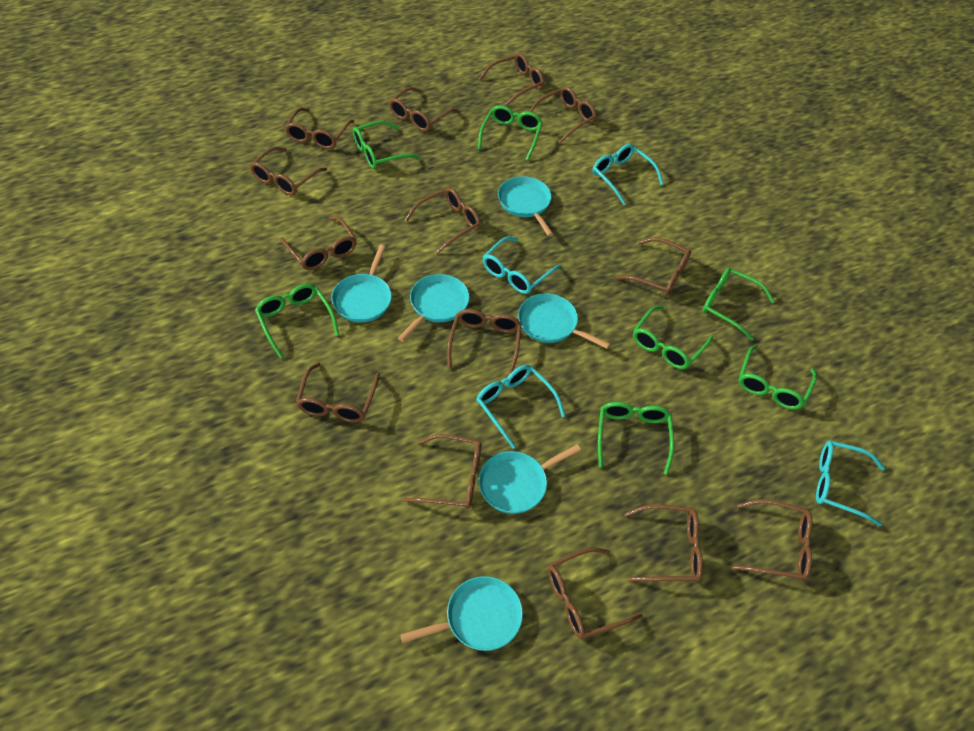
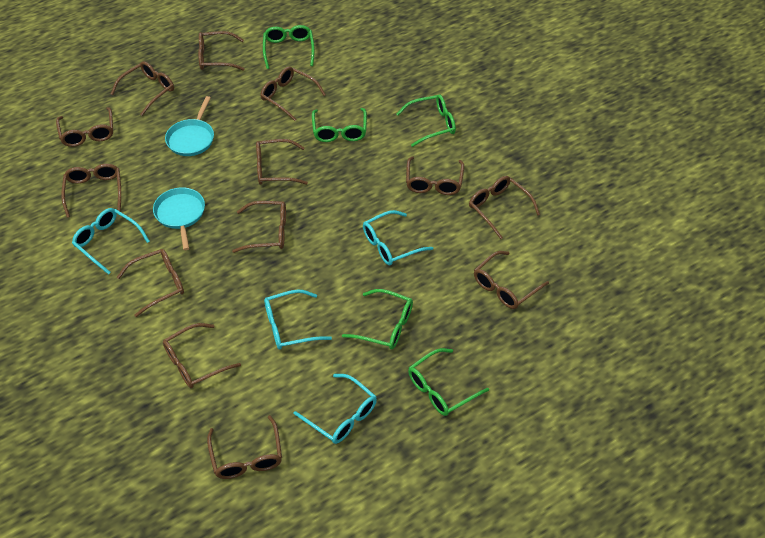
brown glasses: 14 -> 13
green glasses: 7 -> 5
turquoise pan: 6 -> 2

